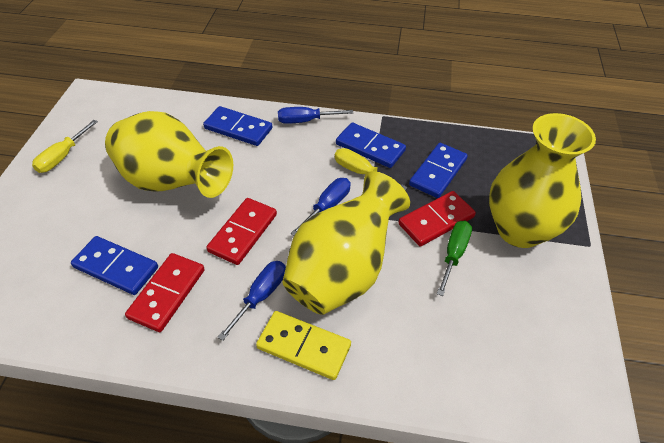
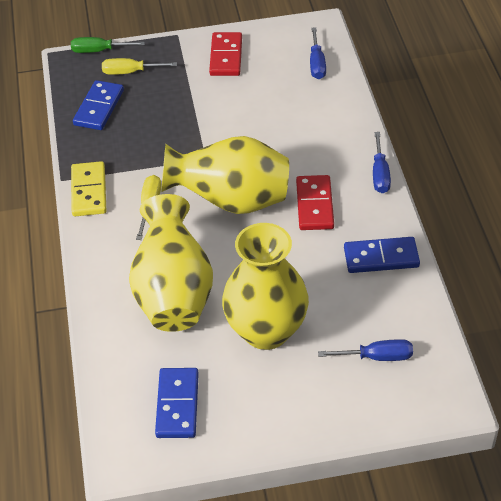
blue domino: 4 -> 3
red domino: 3 -> 2

